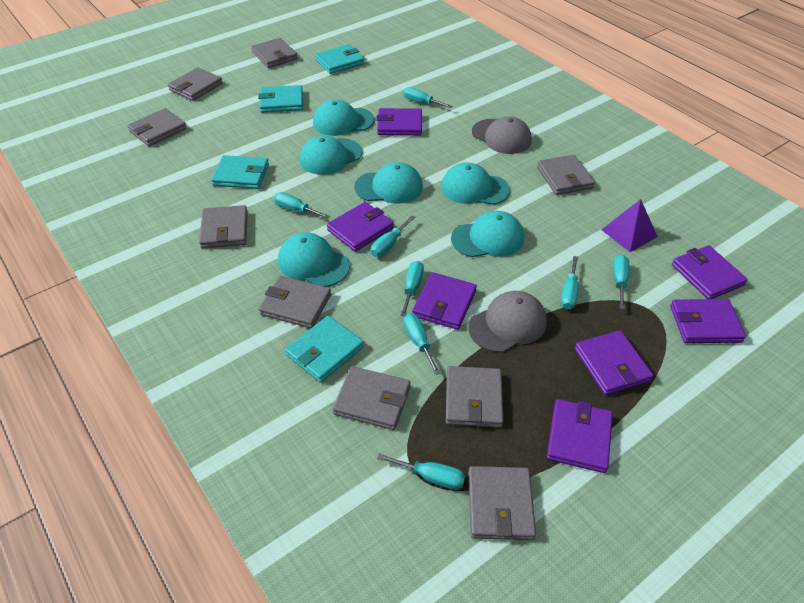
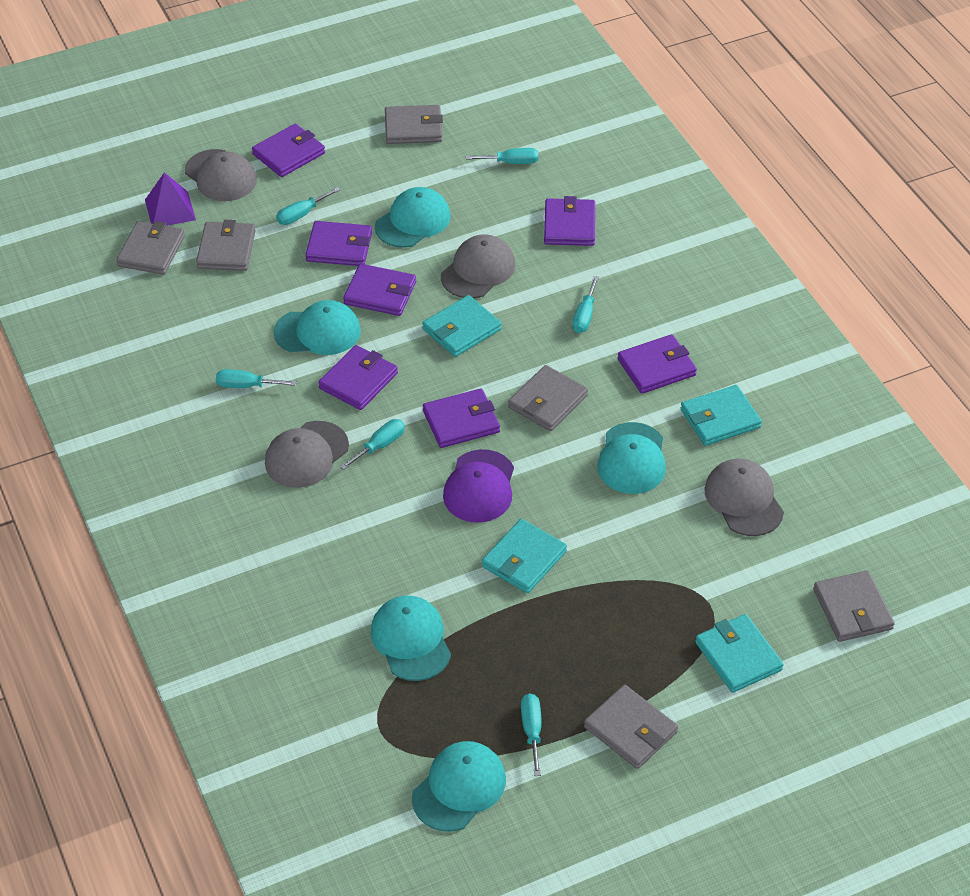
grey cap: 2 -> 4
grey wallet: 9 -> 6
purple cap: 0 -> 1
turquoise cap: 6 -> 5
turquoise screwdriver: 8 -> 6

